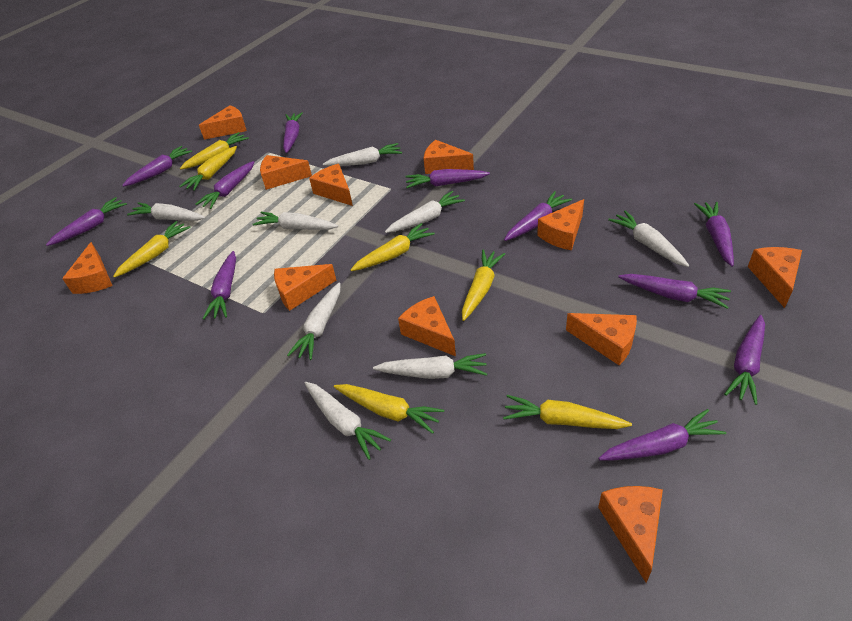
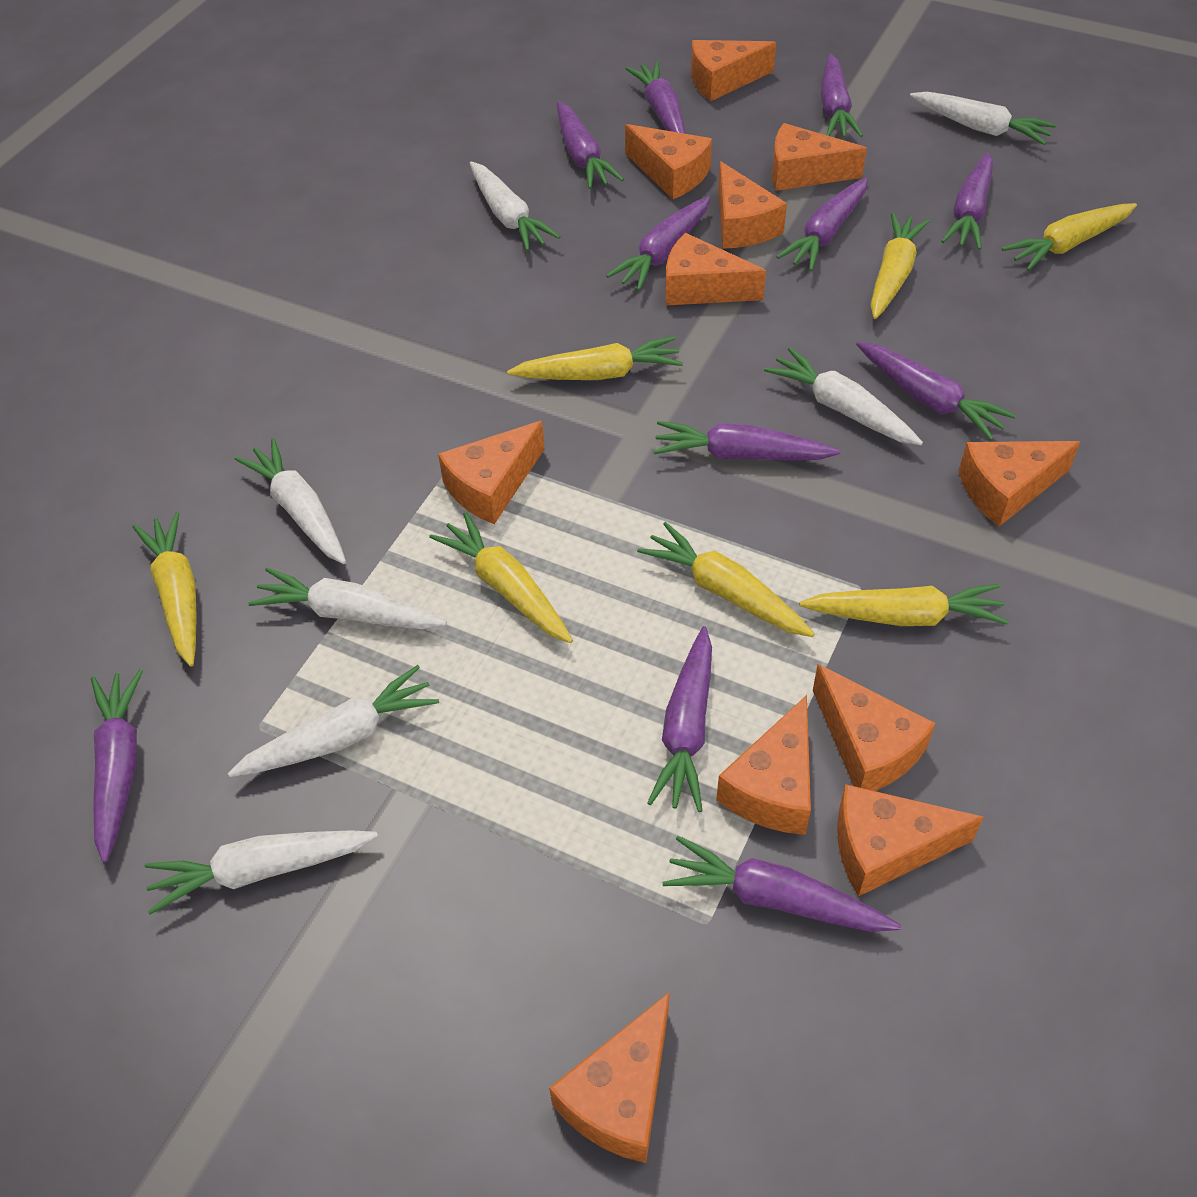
white carrot: 8 -> 7

